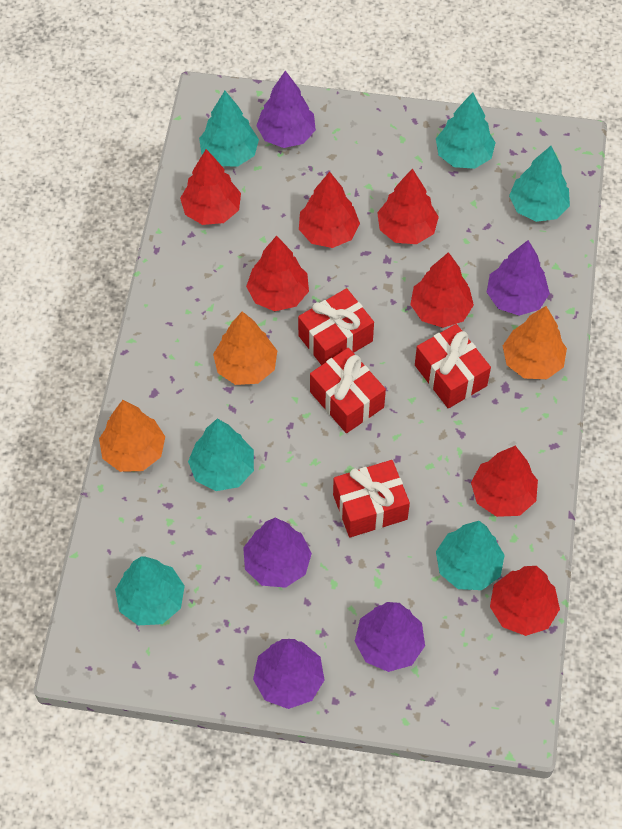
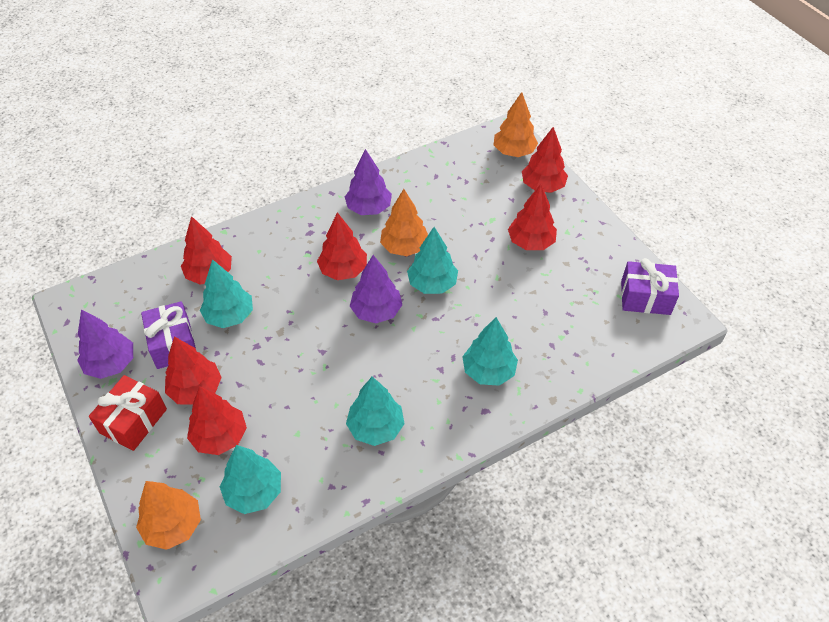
purple gift: 0 -> 2
purple tree: 5 -> 3
red gift: 4 -> 1
red tree: 7 -> 6
turquoise tree: 6 -> 5

